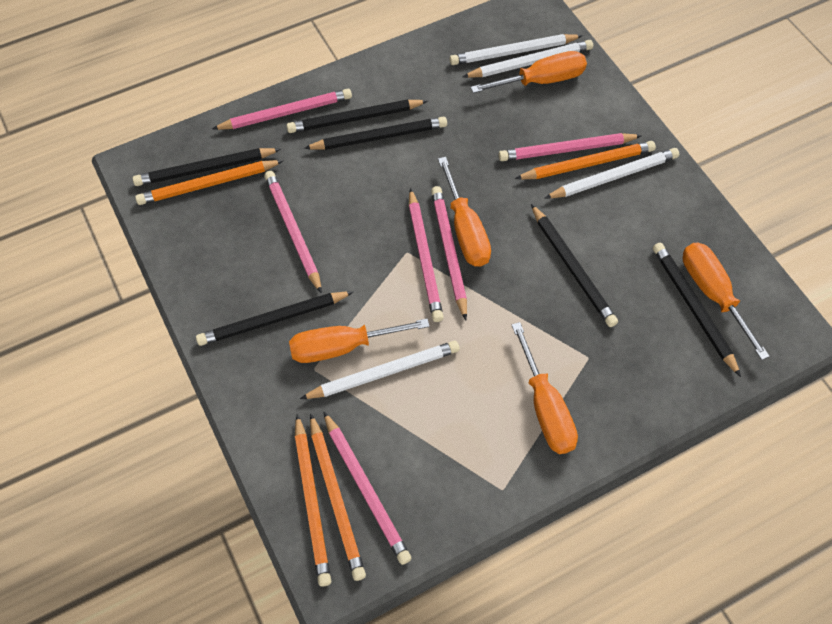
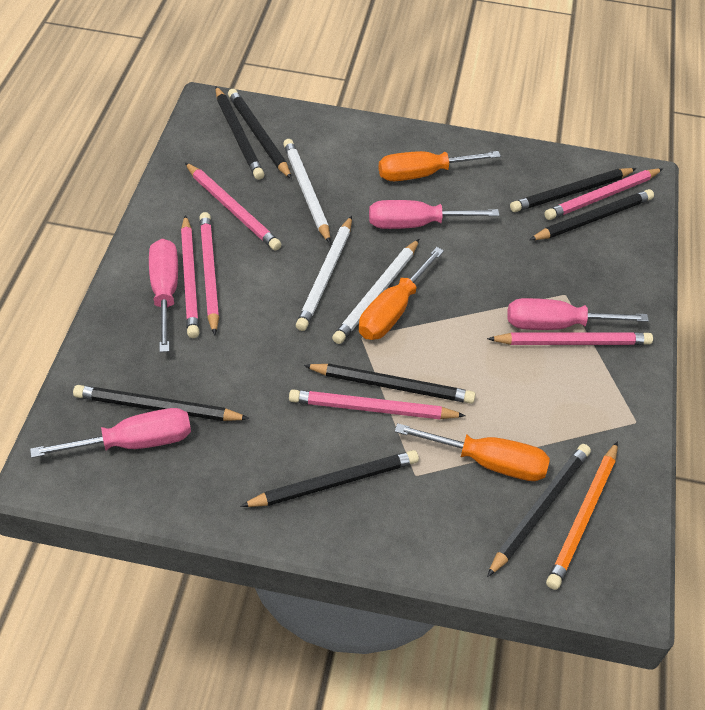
black pencil: 6 -> 8
orange pencil: 4 -> 1
orange screwdriver: 5 -> 3
pink screwdriver: 0 -> 4
white pencil: 4 -> 3

